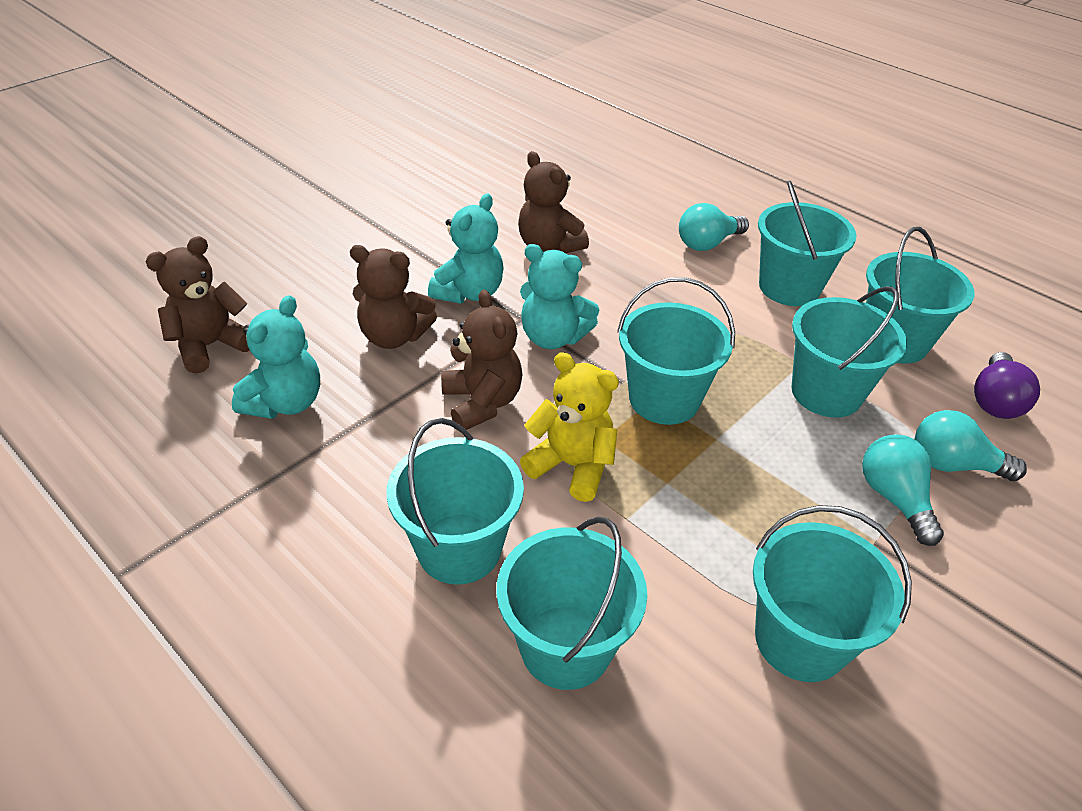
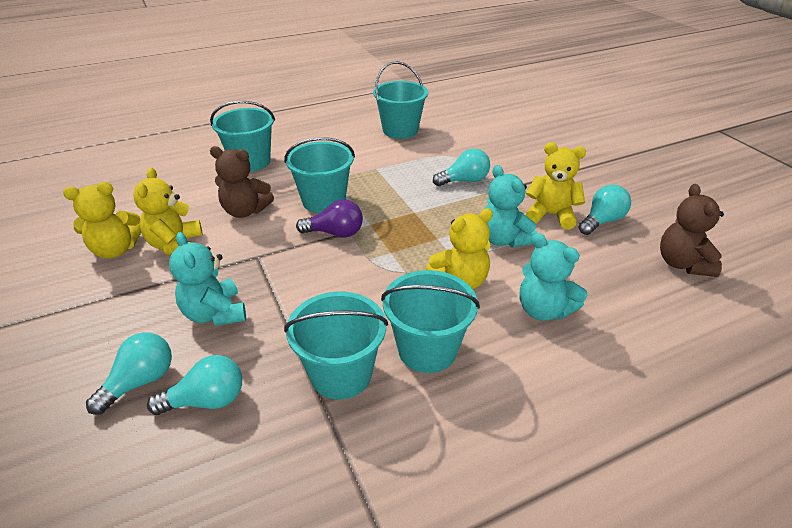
brown teddy bear: 4 -> 2
turquoise bucket: 7 -> 5
turquoise light bulb: 3 -> 4
yellow teddy bear: 1 -> 4

